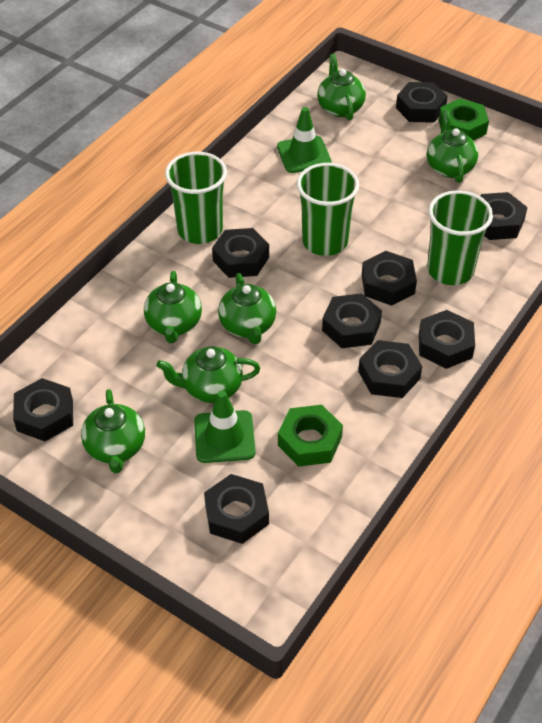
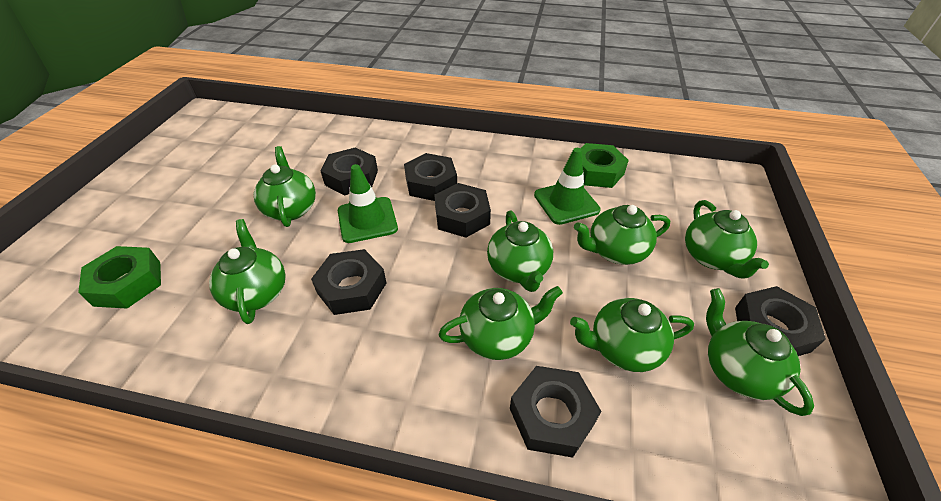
black nut: 9 -> 6
green cup: 3 -> 0
green teapot: 6 -> 8

